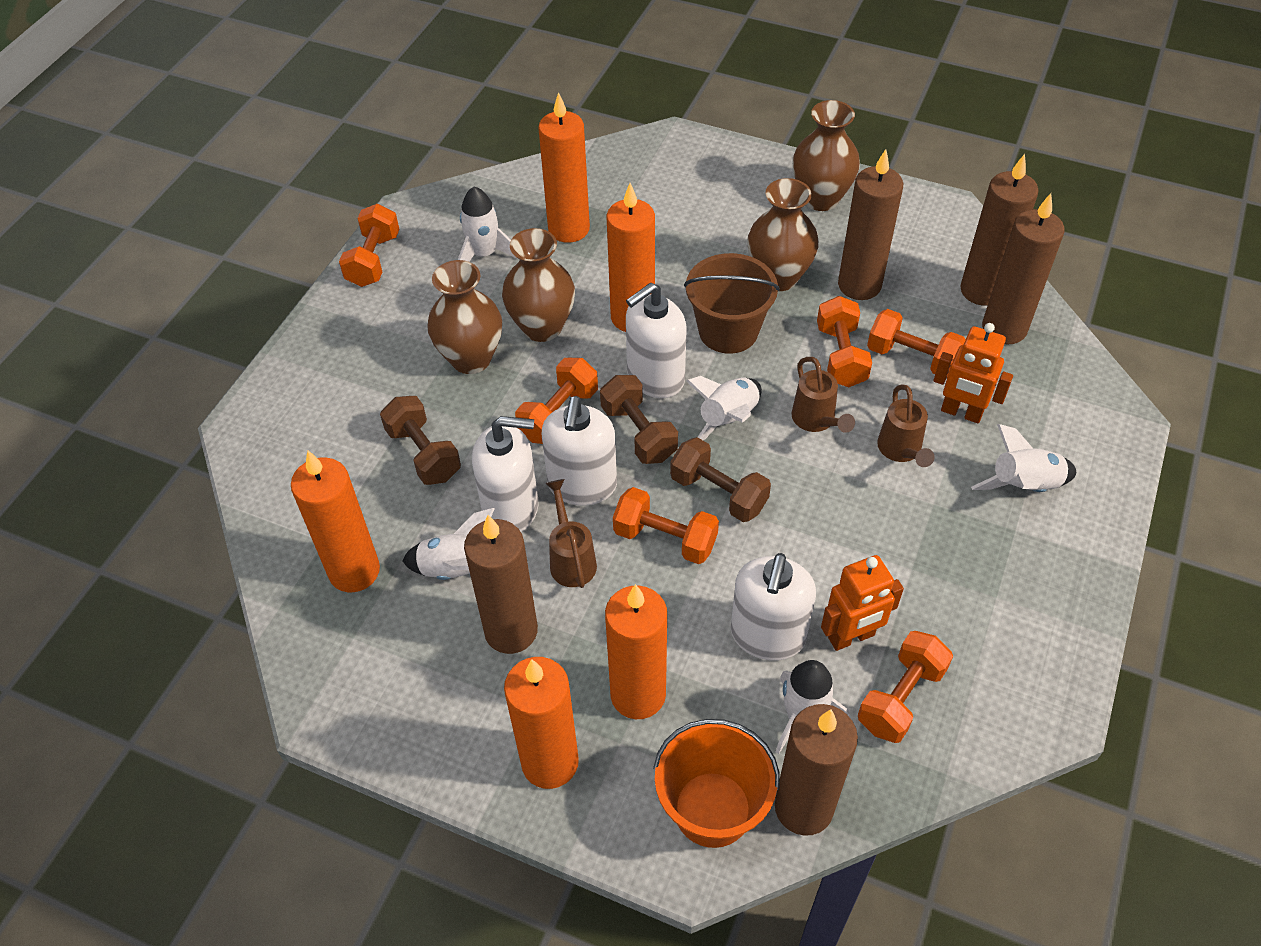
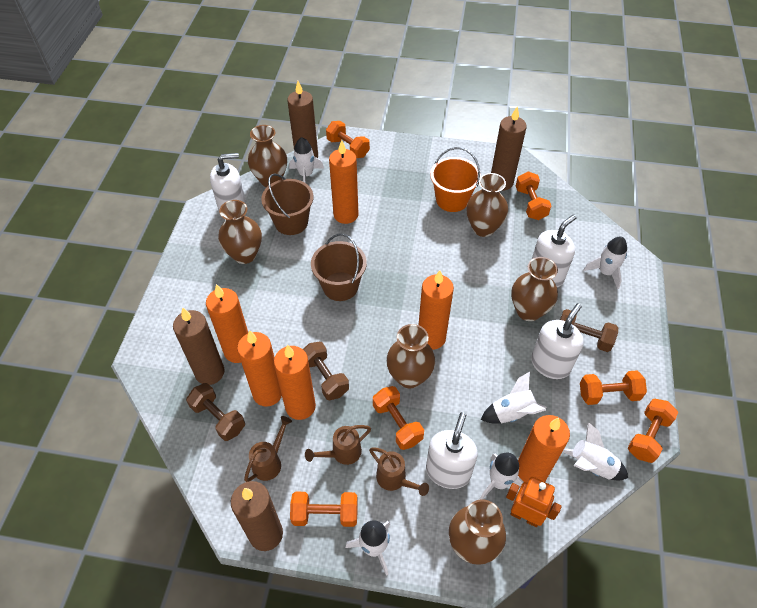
brown bucket: 1 -> 2
brown candle: 5 -> 4
brown vase: 4 -> 6
orange candle: 5 -> 6
orange robot: 2 -> 1
white rocket: 5 -> 6

